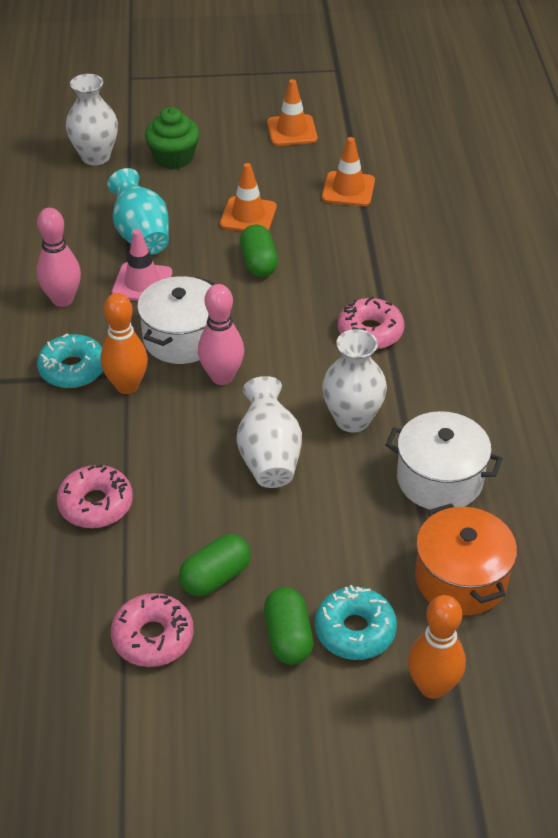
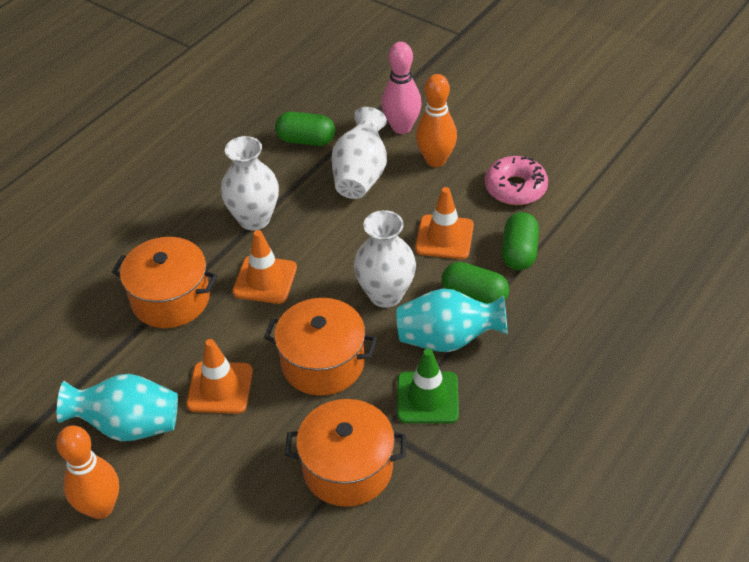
green cupcake: 1 -> 0
green traffic cone: 0 -> 1
orange pot: 1 -> 3
pink bowling pin: 2 -> 1
pink donut: 3 -> 1
pink traffic cone: 1 -> 0
turquoise donut: 2 -> 0
turquoise vase: 1 -> 2
white pot: 2 -> 0

